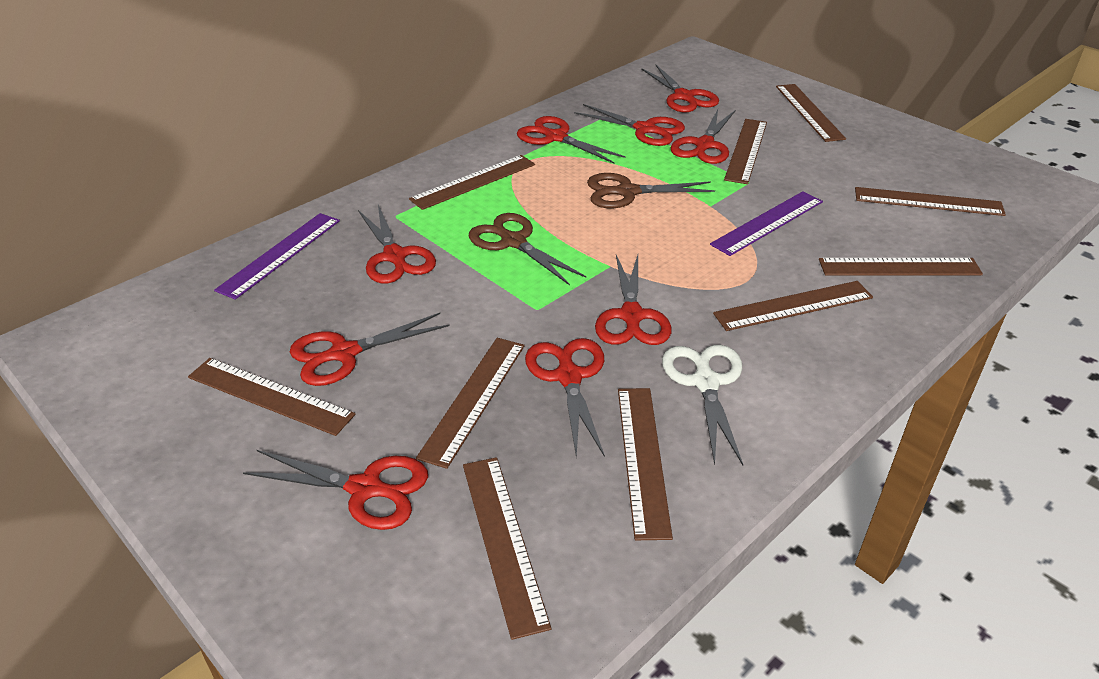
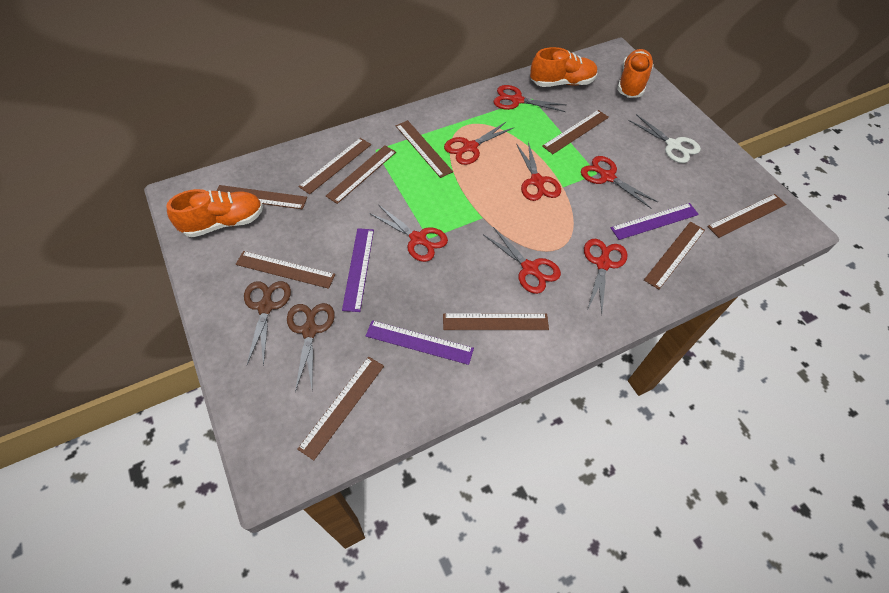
orange shoe: 0 -> 3
purple ruler: 2 -> 3
red scissors: 9 -> 7

